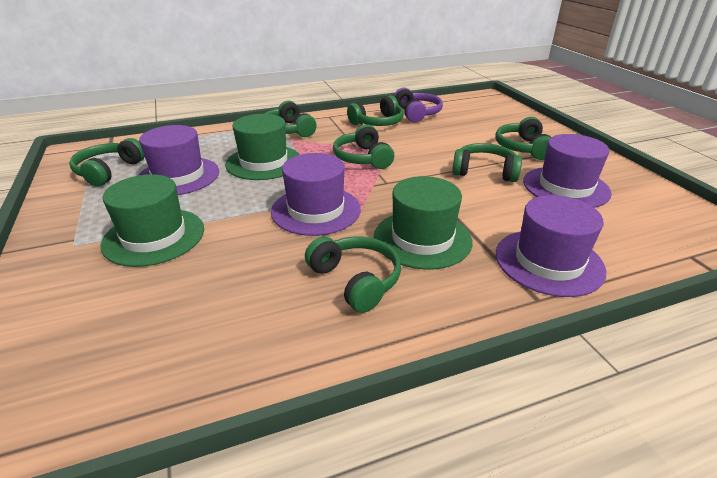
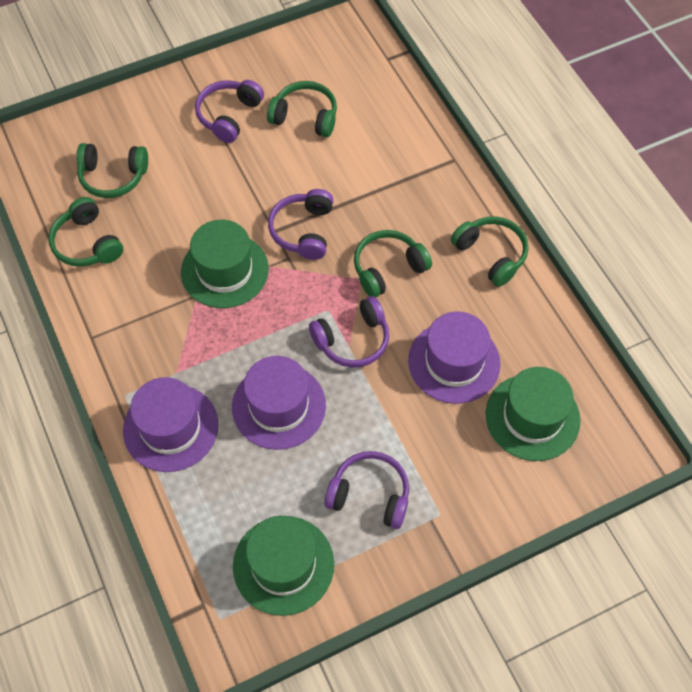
green headphones: 7 -> 5
purple hat: 4 -> 3
purple headphones: 1 -> 4

